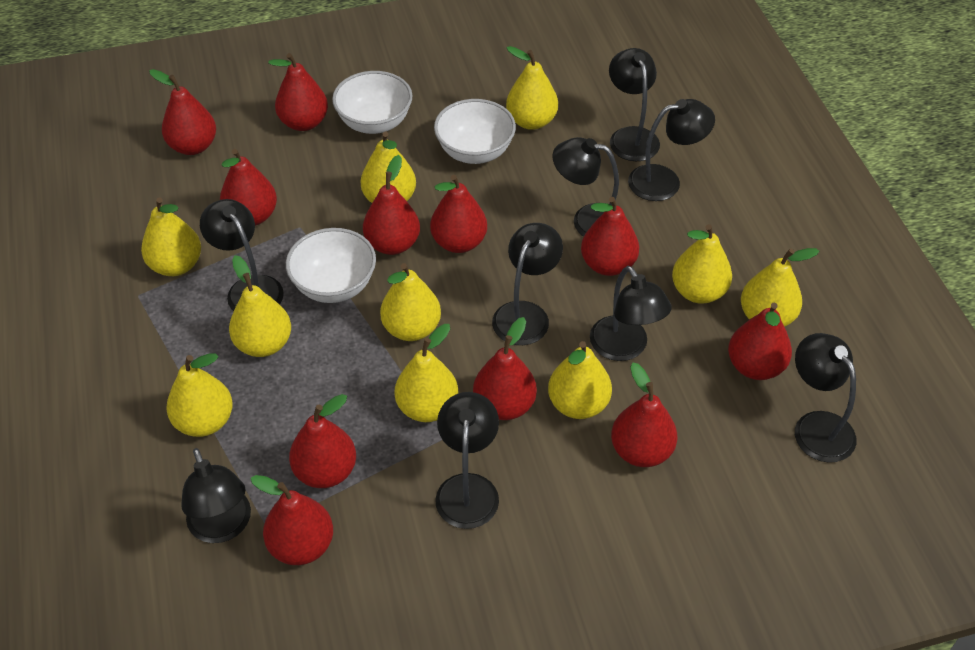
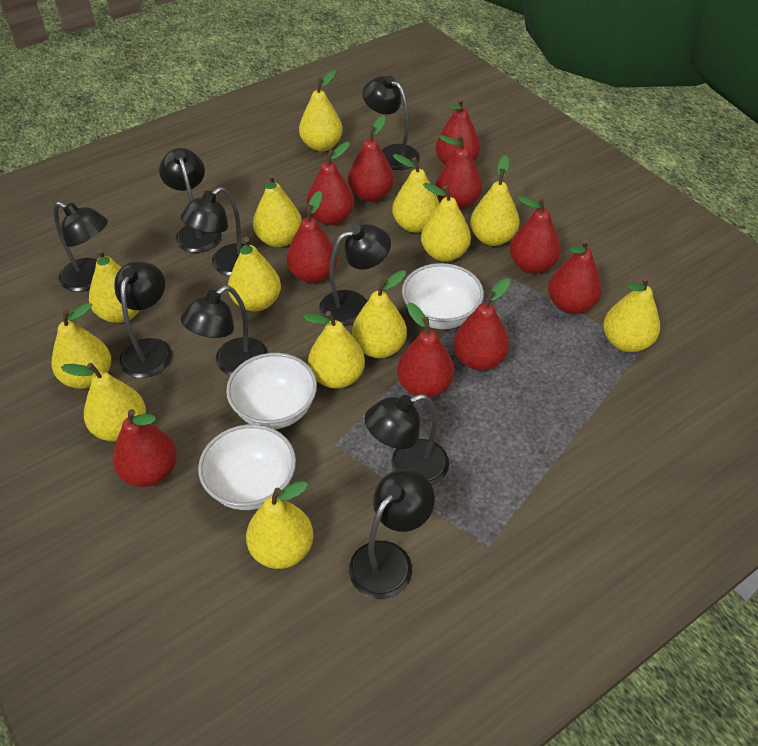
red pear: 11 -> 10
yellow pear: 10 -> 13

